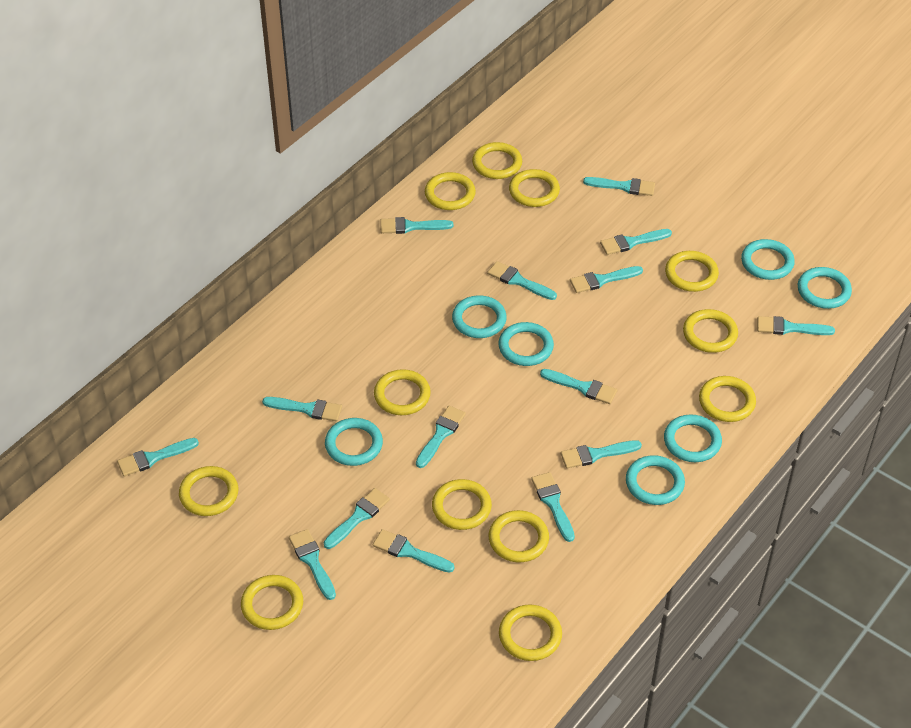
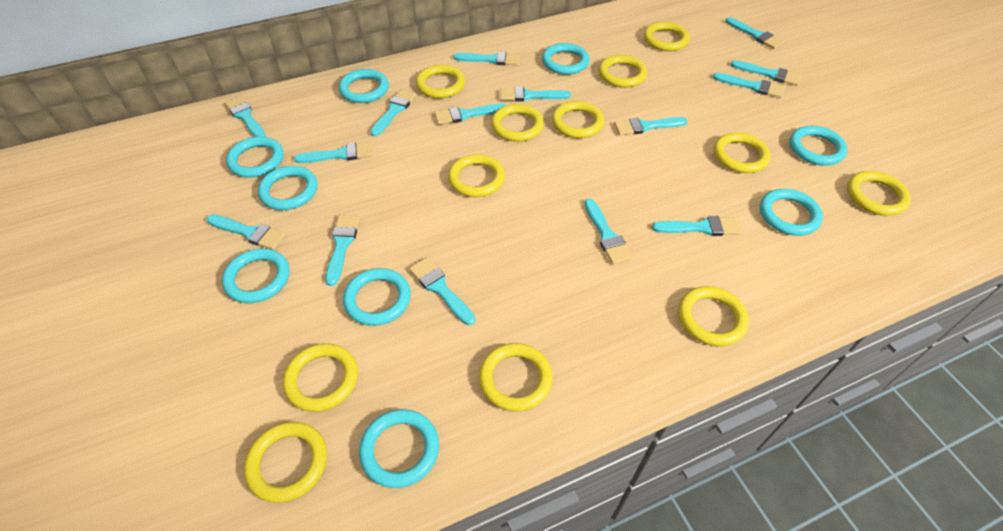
turquoise ring: 7 -> 9

